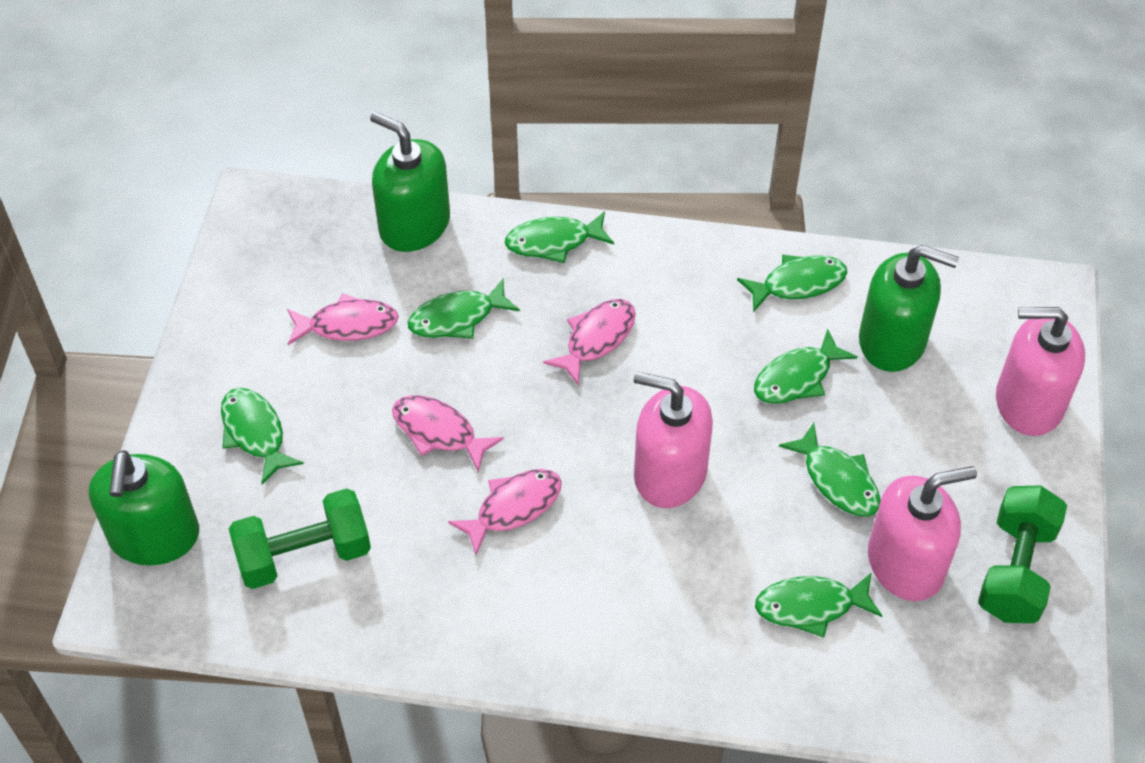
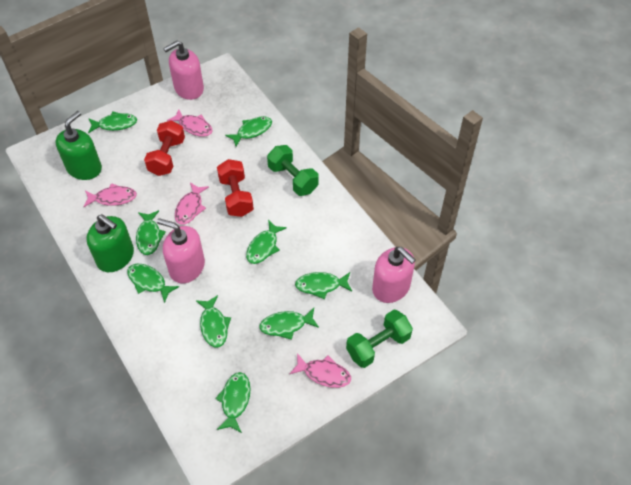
green fish: 7 -> 9
green soap dispenser: 3 -> 2
red dumbbell: 0 -> 2

